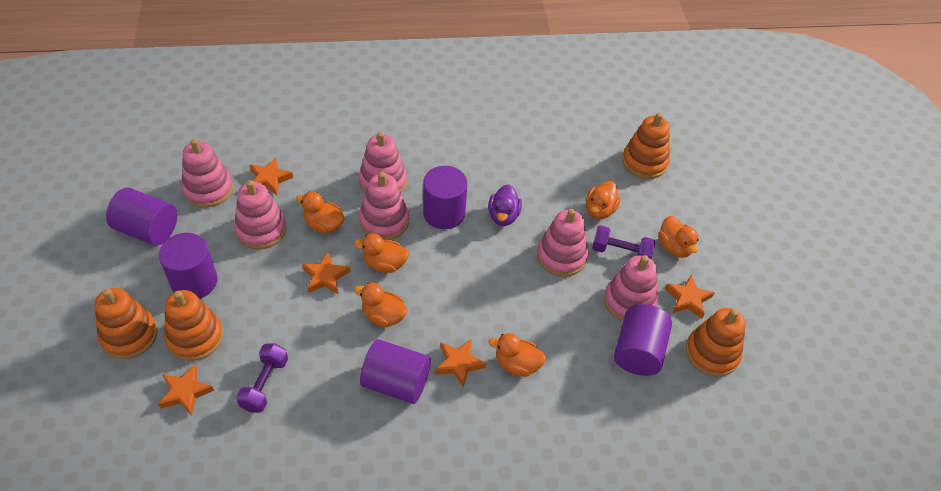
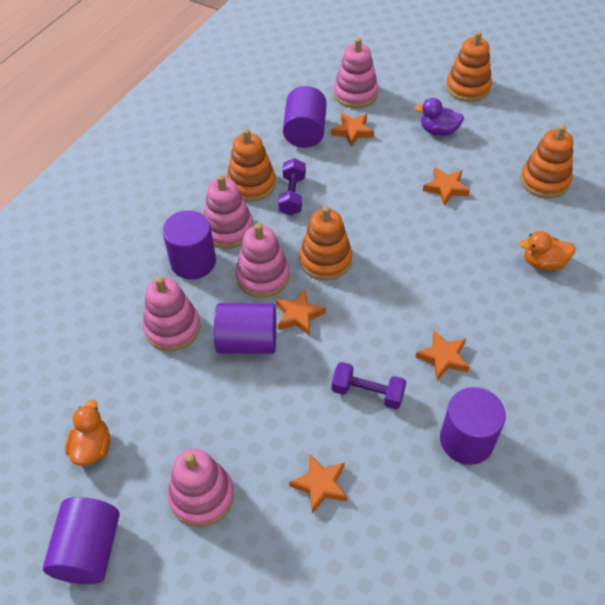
orange duck: 6 -> 2
pink stacking toy: 6 -> 5

